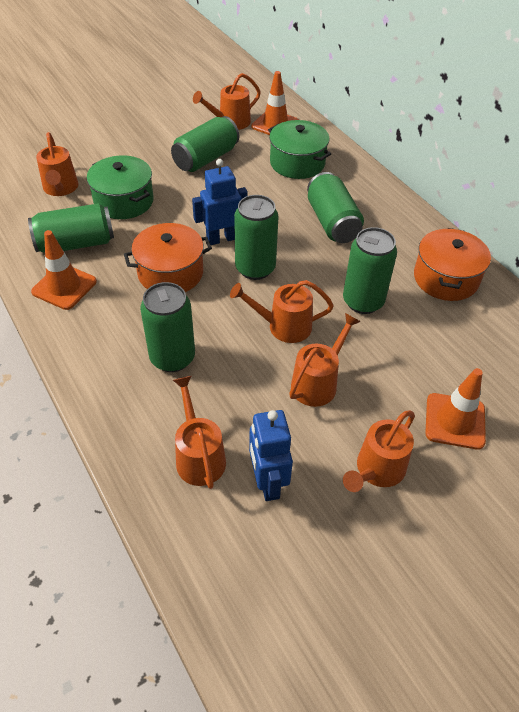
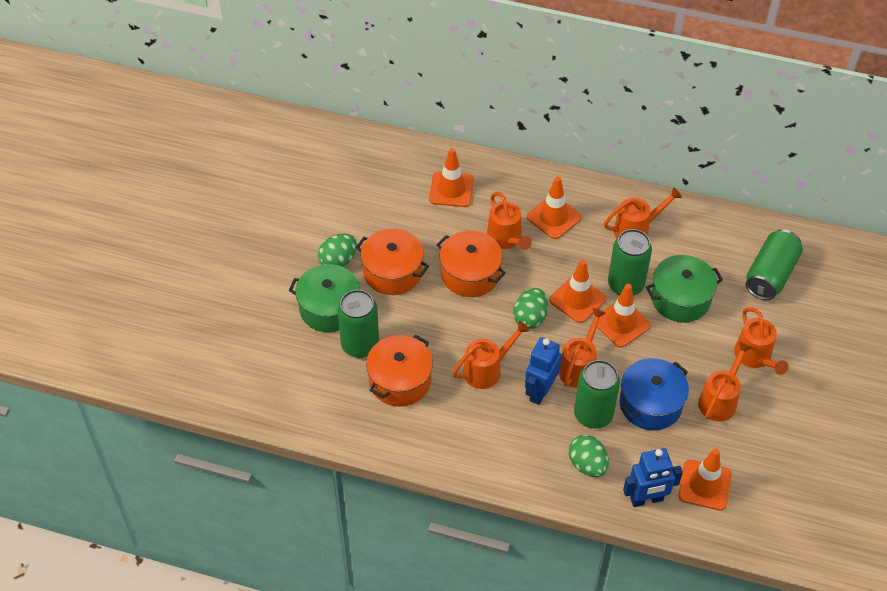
blue pot: 0 -> 1
green can: 6 -> 4
green egg: 0 -> 3
orange pot: 2 -> 3
orange traffic cone: 3 -> 5

